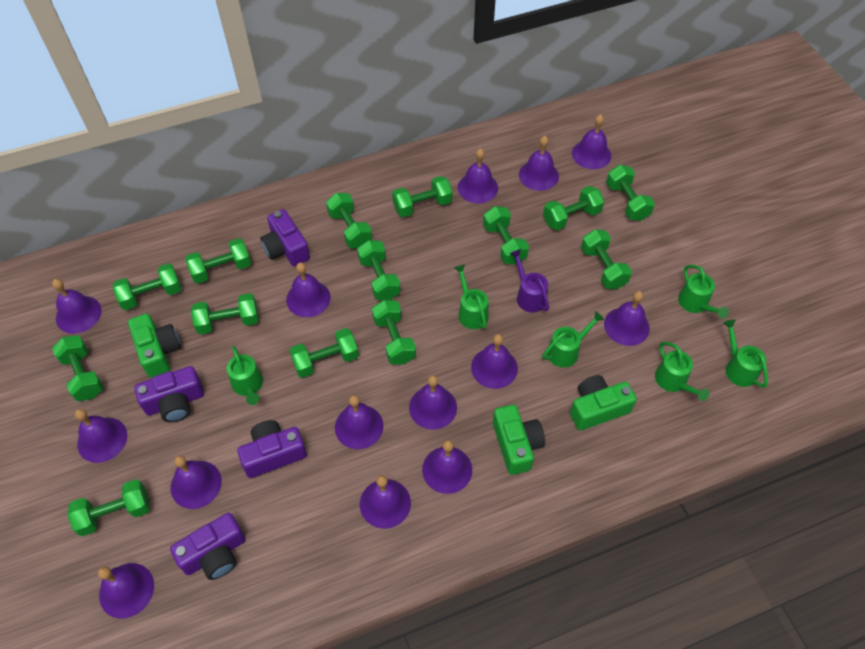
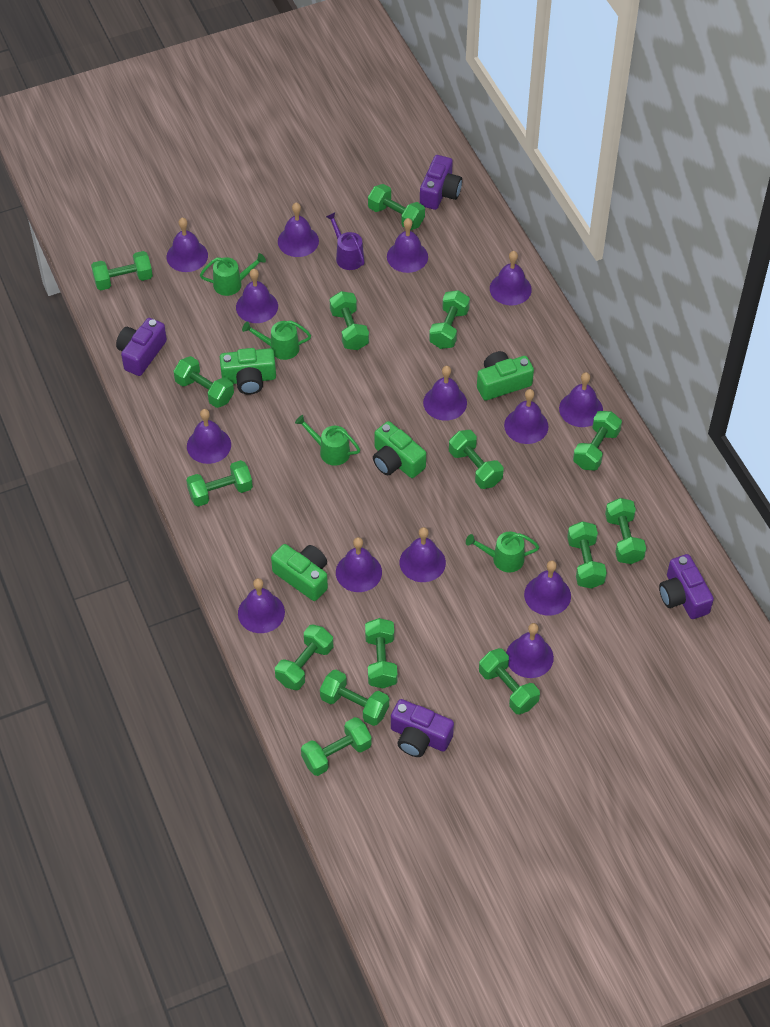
green camera: 3 -> 4
green dumbbell: 14 -> 15
green watering can: 6 -> 4

